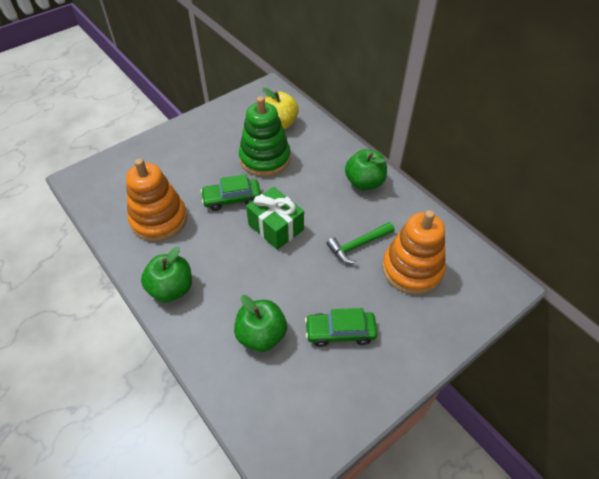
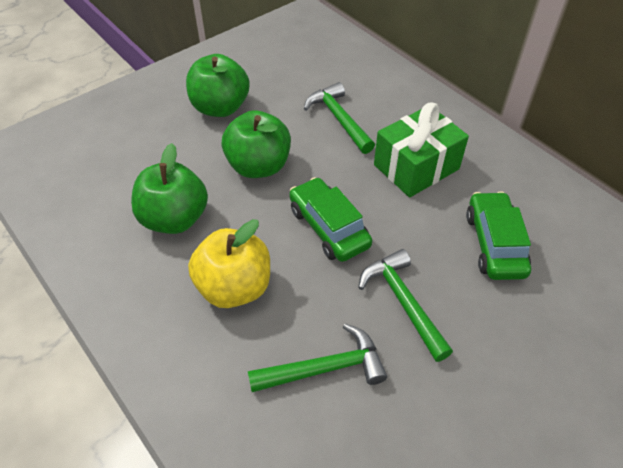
green hammer: 1 -> 3
green stacking toy: 1 -> 0
orange stacking toy: 2 -> 0

